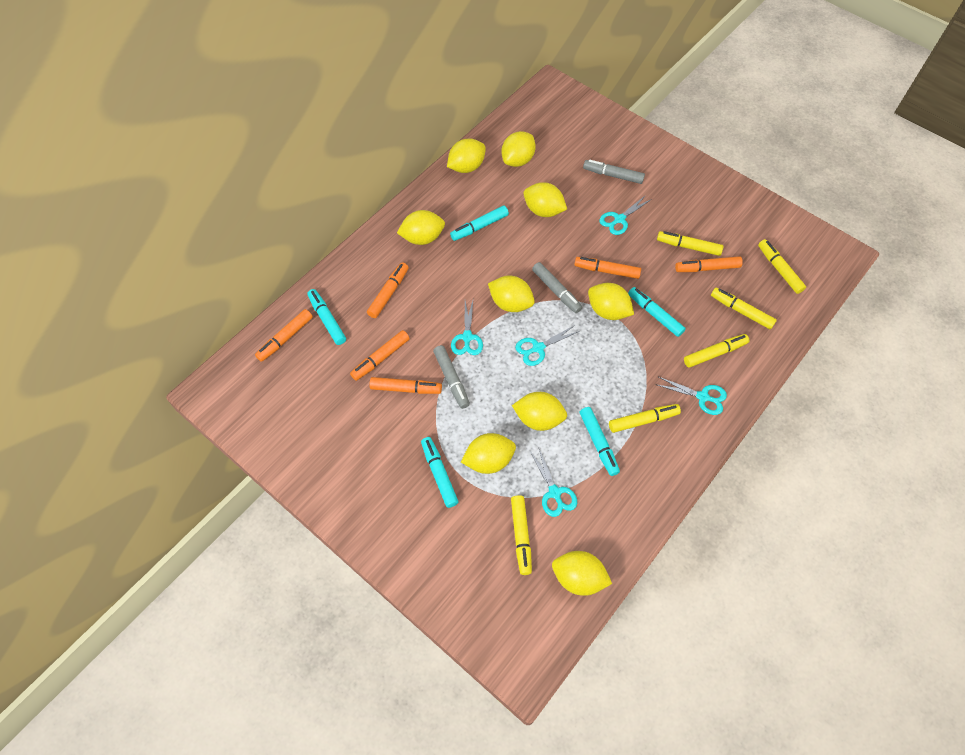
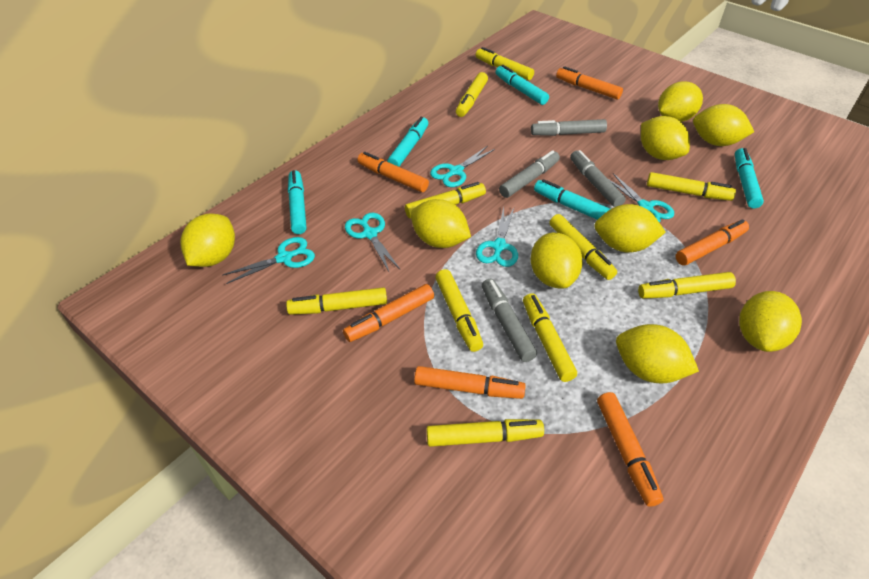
grey marker: 3 -> 4
yellow marker: 6 -> 10

